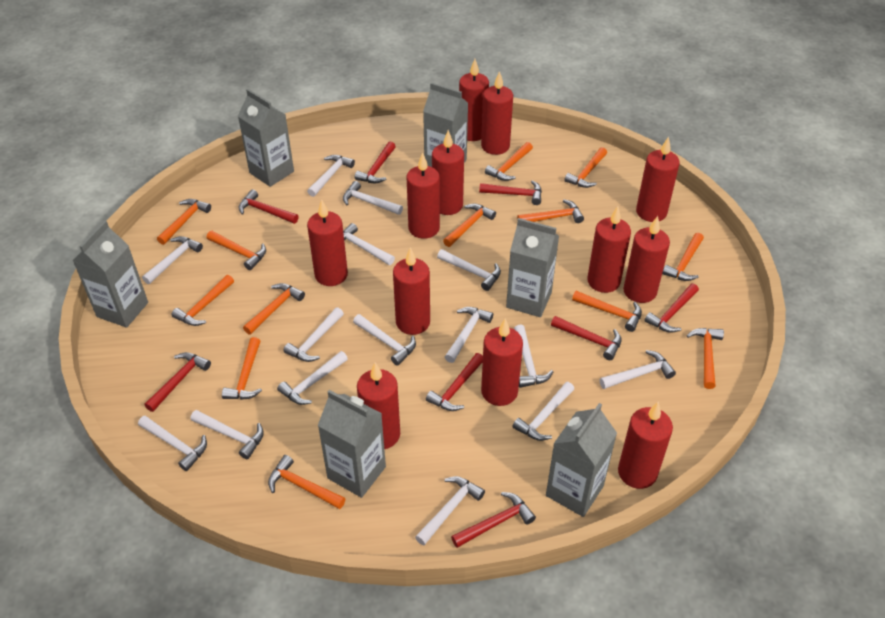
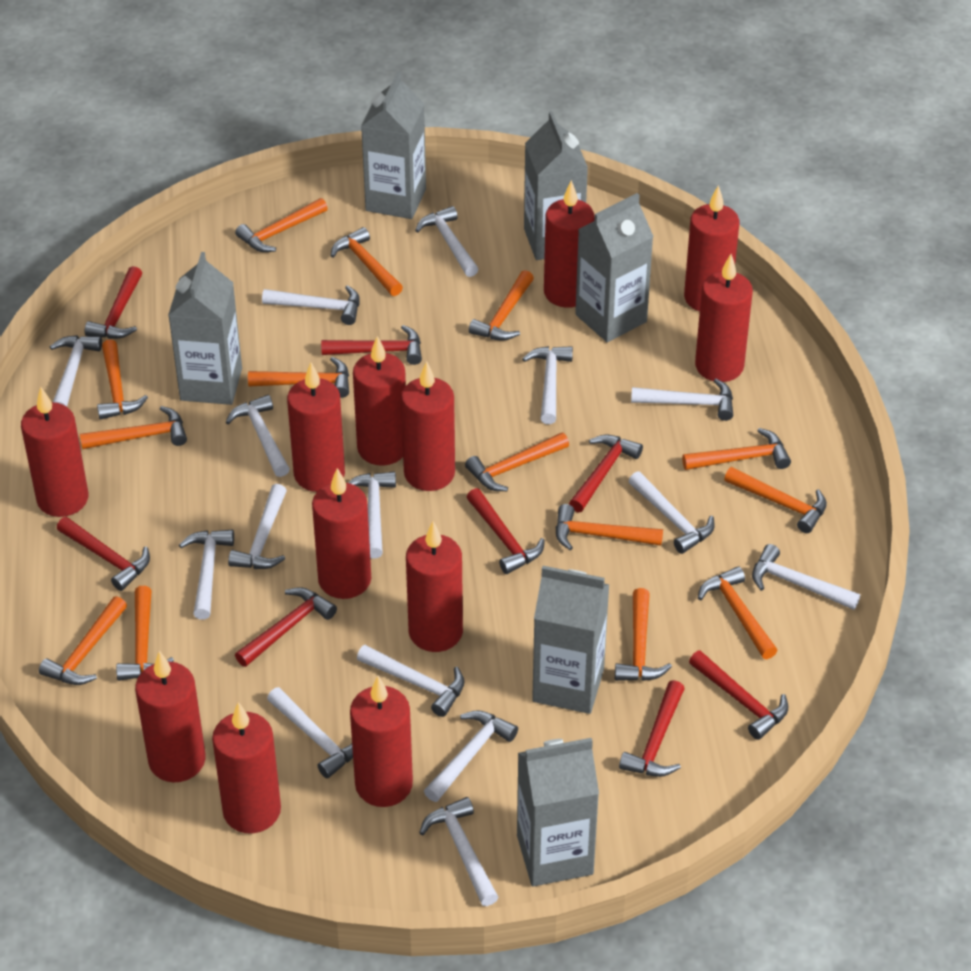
orange hammer: 13 -> 14

